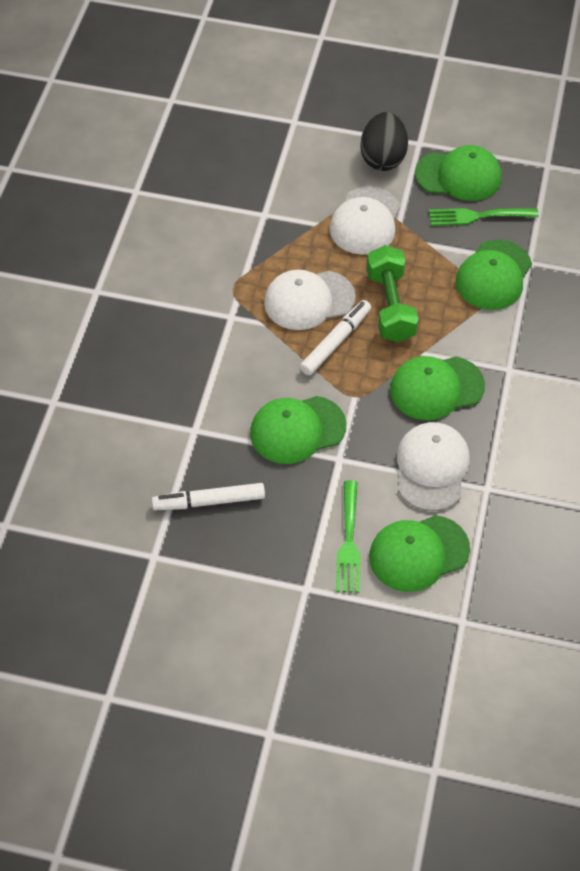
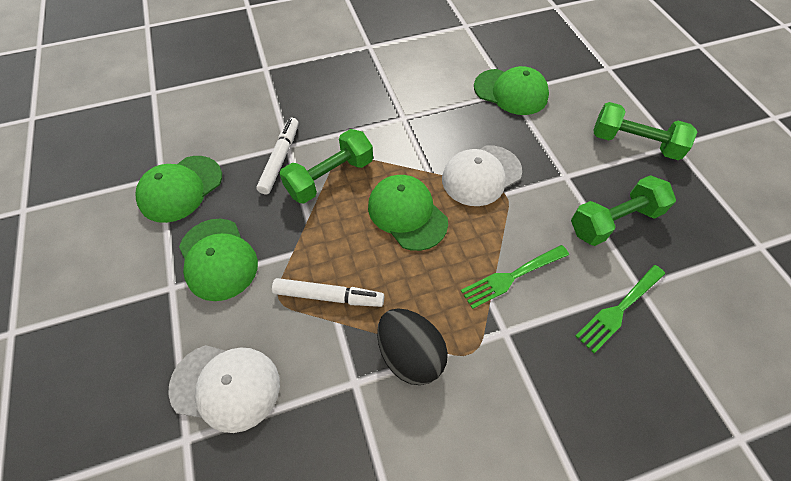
green cap: 5 -> 4
green dumbbell: 1 -> 3
white cap: 3 -> 2

